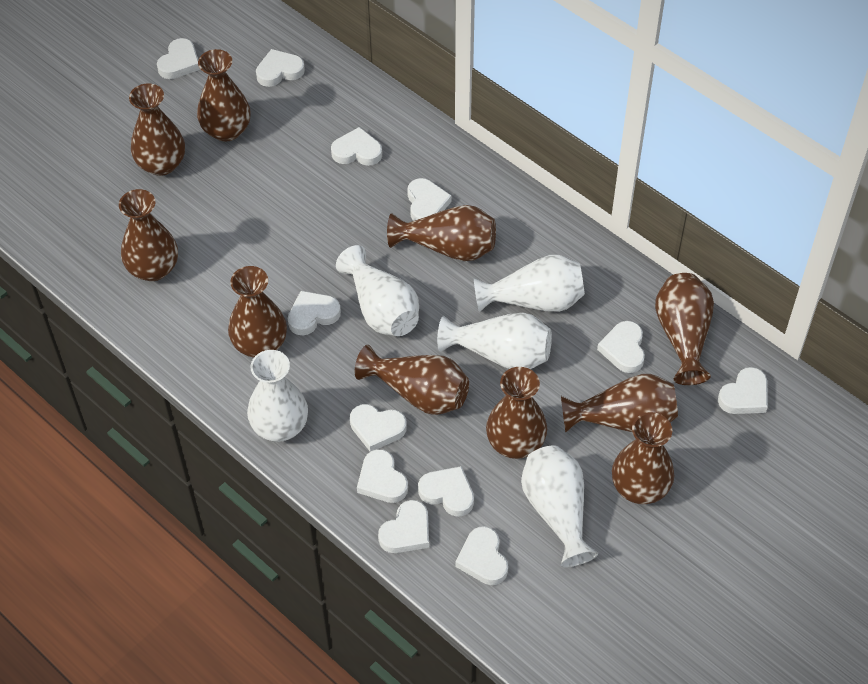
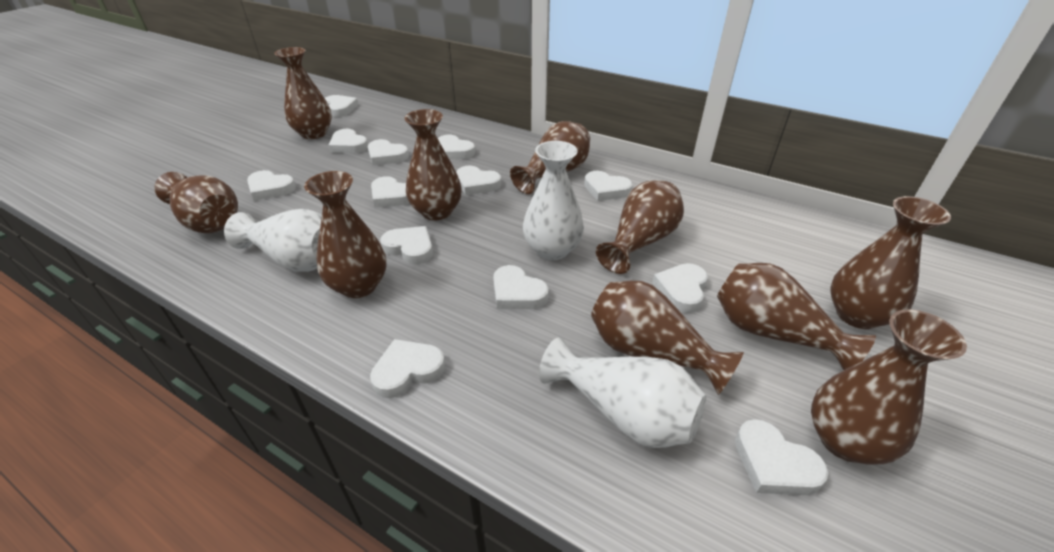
white heart: 12 -> 13
white vase: 5 -> 3

